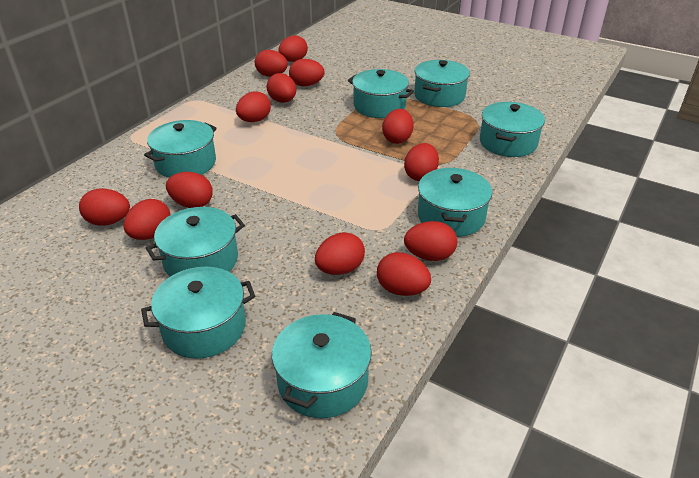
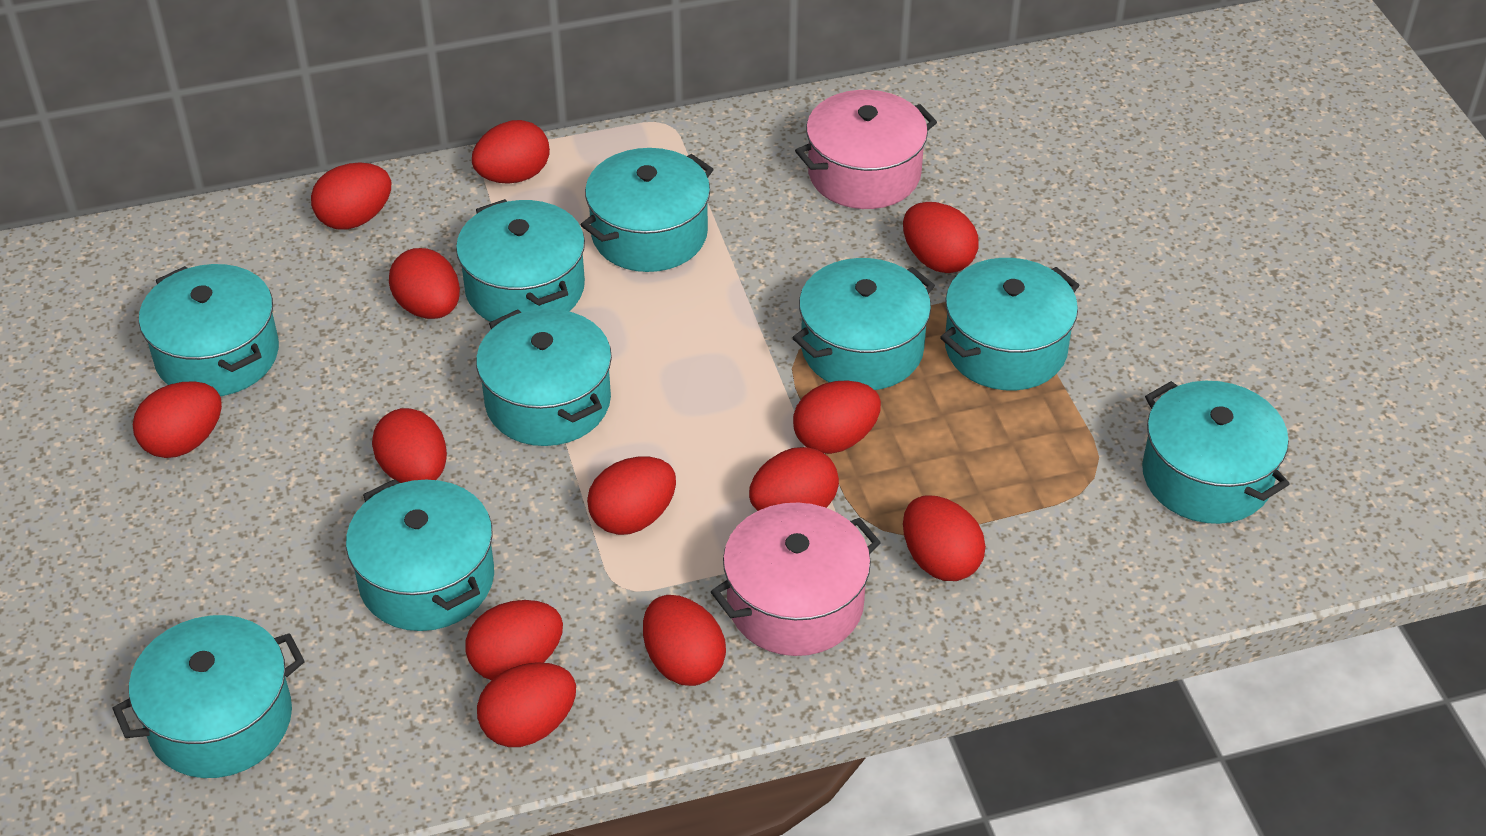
pink pot: 0 -> 2
turquoise pot: 8 -> 9

